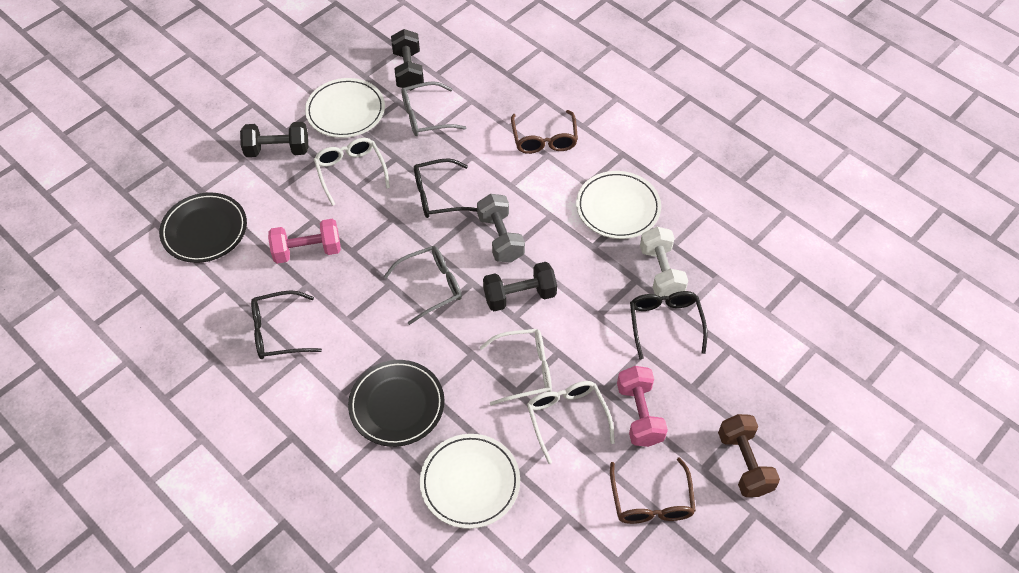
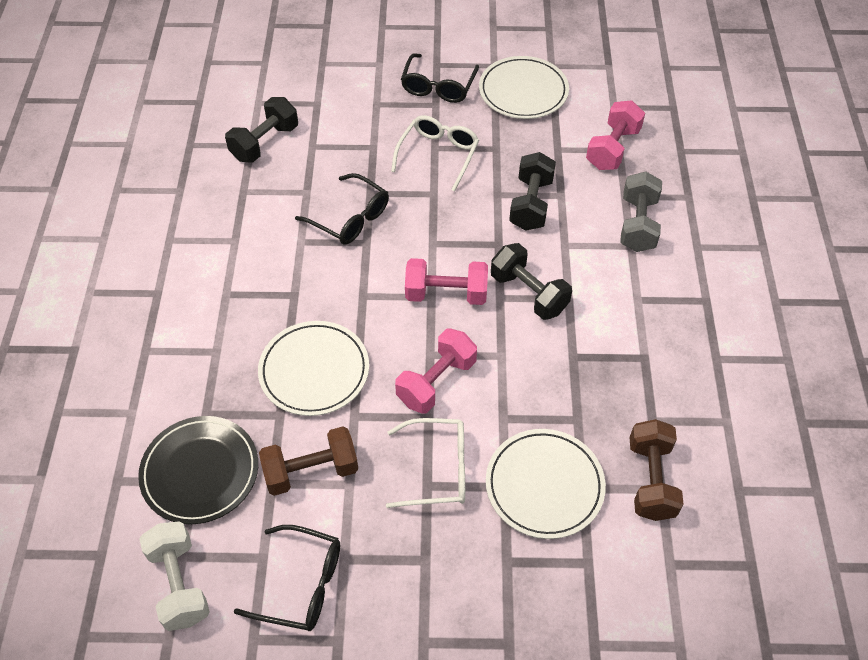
black plate: 2 -> 1
brown dumbbell: 1 -> 2
brown glasses: 2 -> 0
grey glasses: 2 -> 0
pink dumbbell: 2 -> 3
white glasses: 3 -> 2

